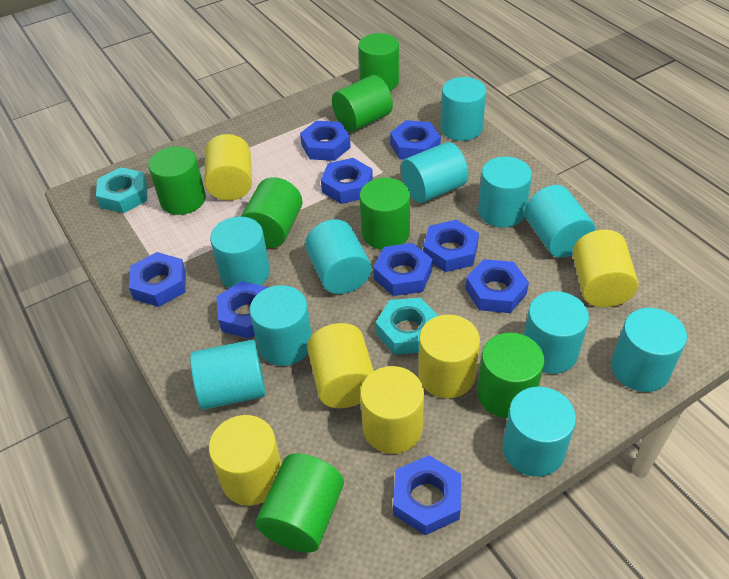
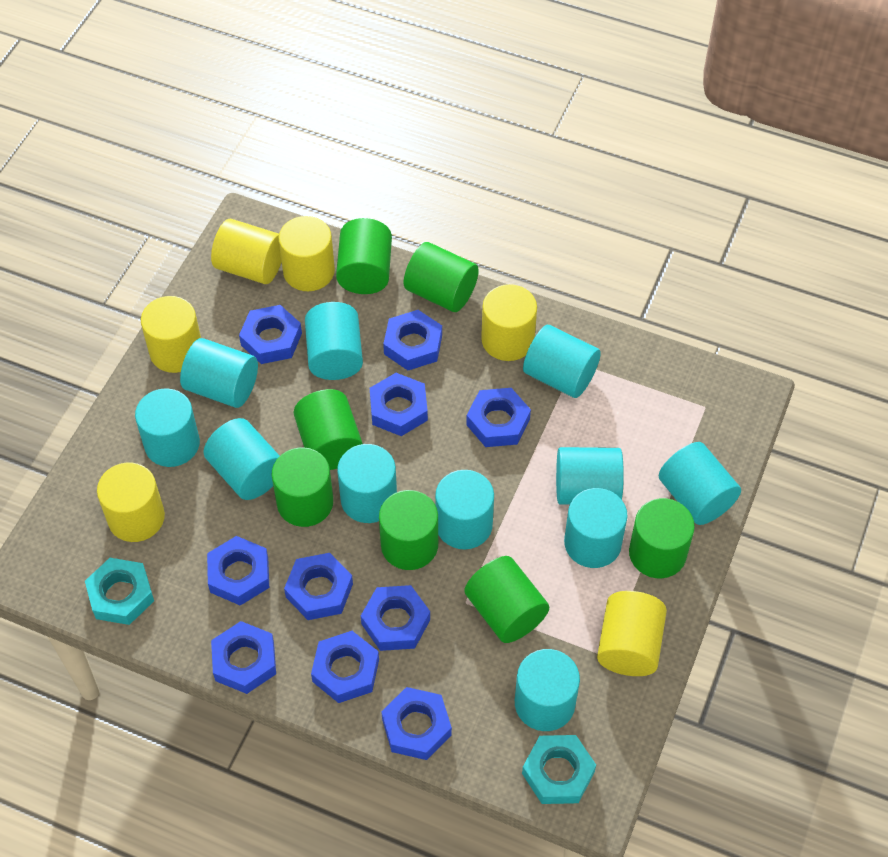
blue nut: 9 -> 10

